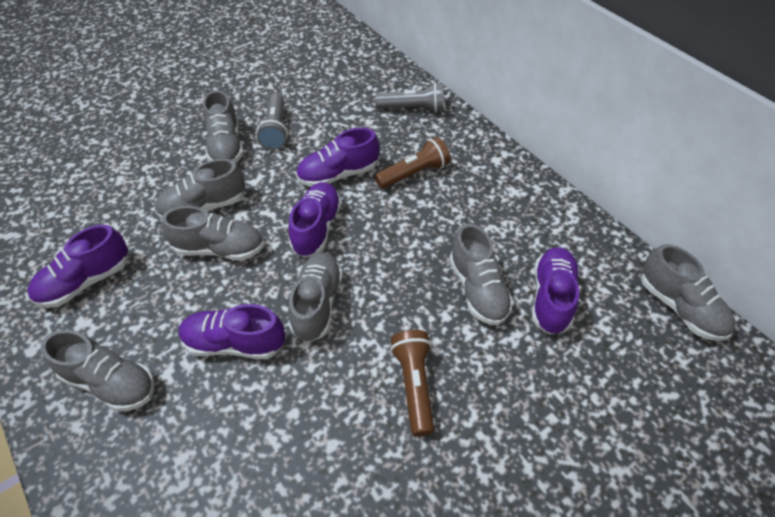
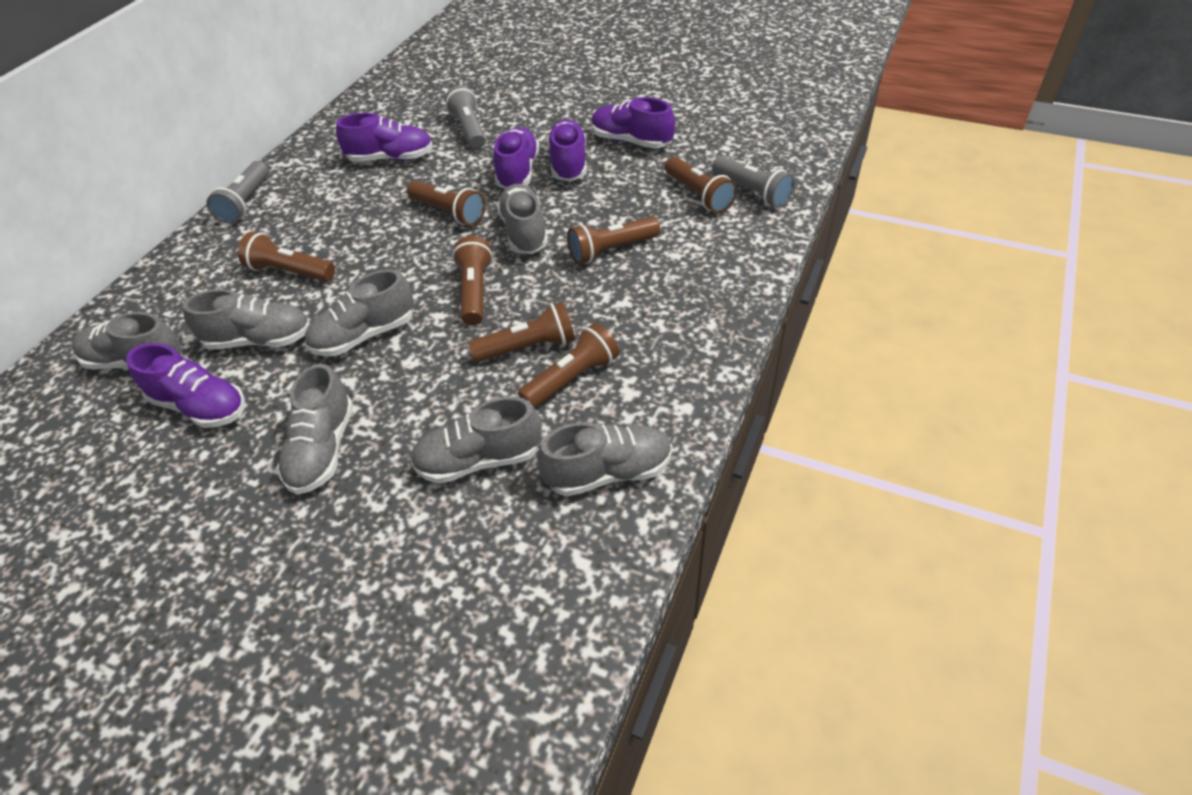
brown flashlight: 2 -> 7
grey flashlight: 2 -> 3

